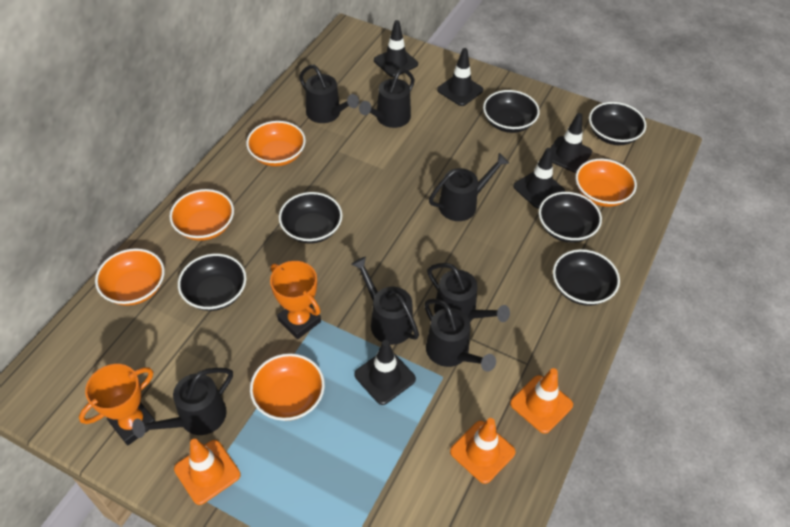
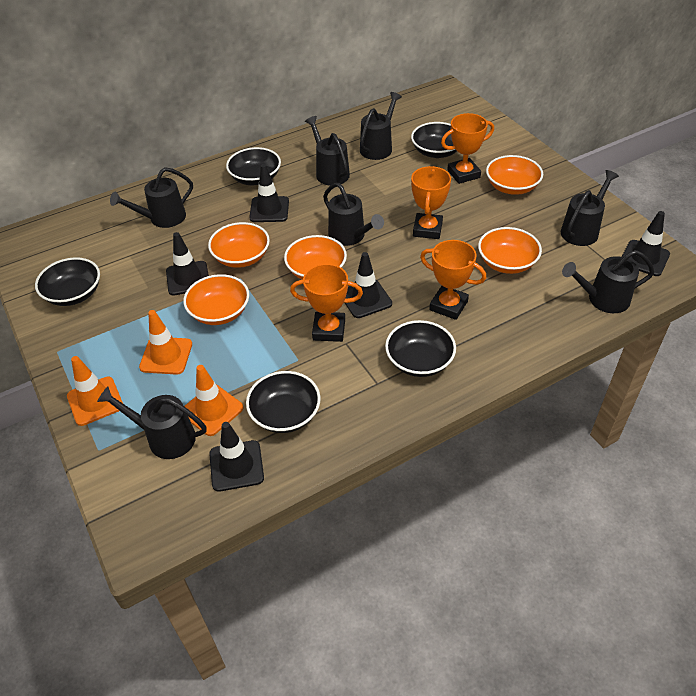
black bowl: 6 -> 5
orange trophy: 2 -> 4

